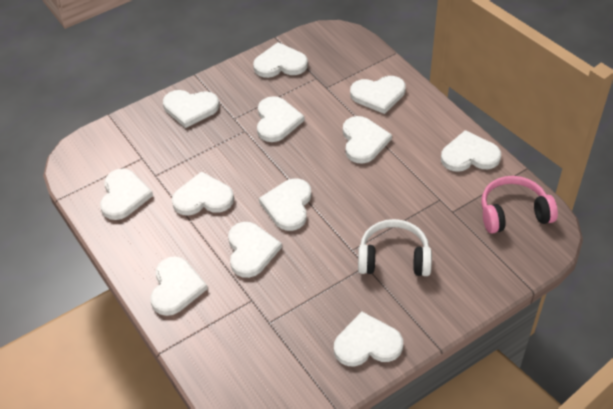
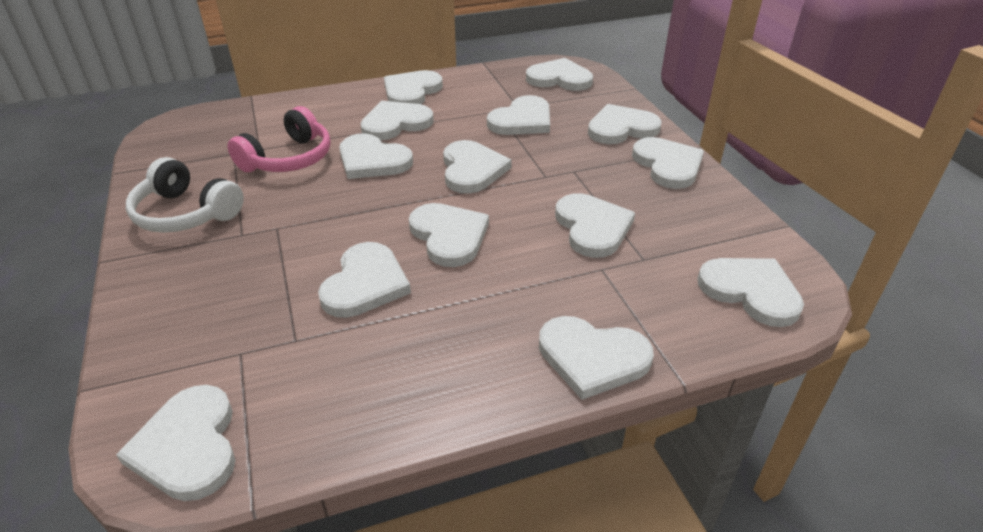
white heart: 12 -> 14

